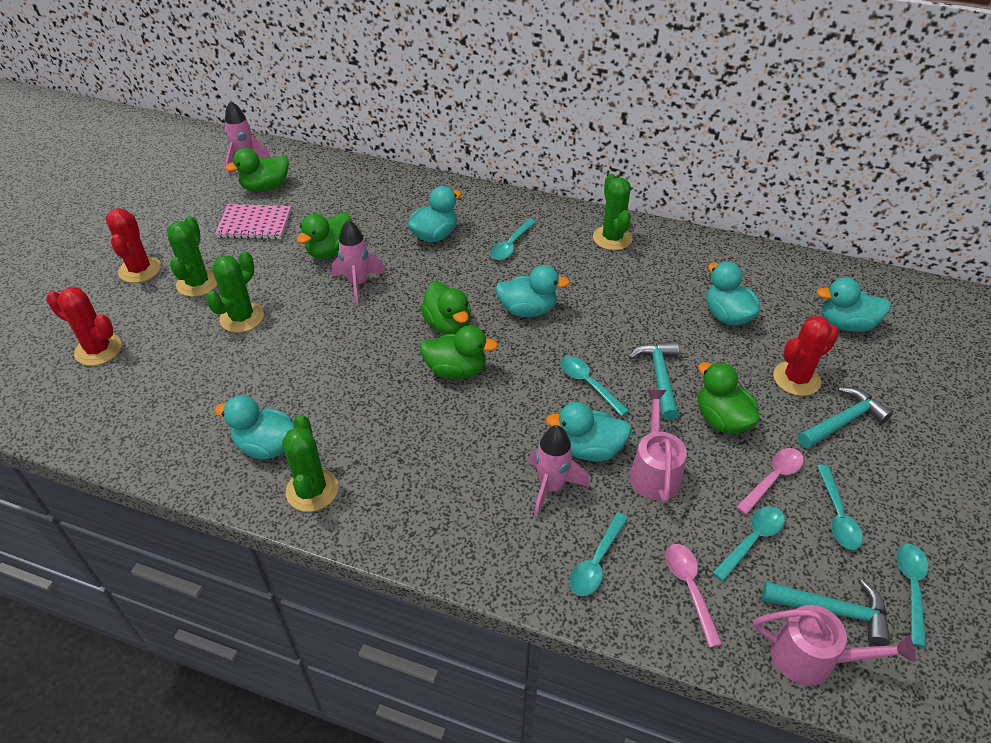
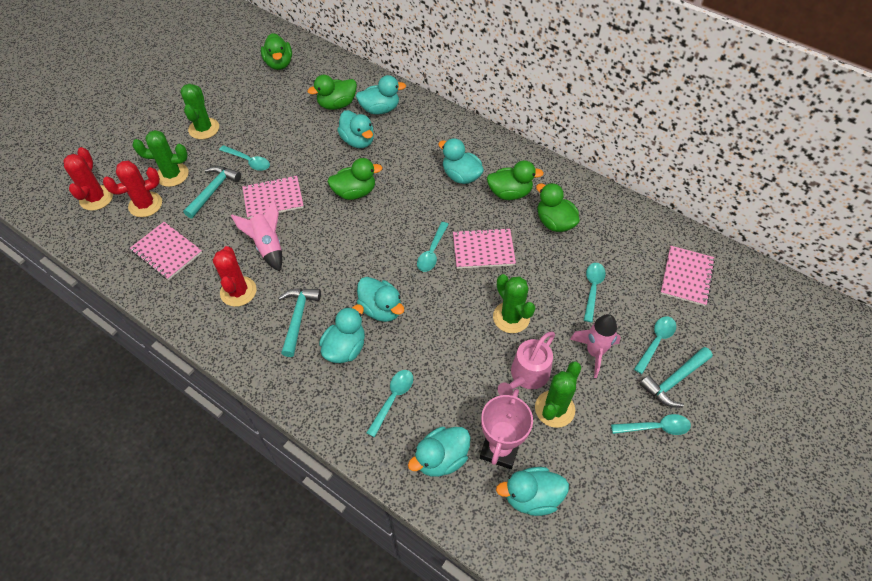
pink notebook: 1 -> 4
pink rocket: 3 -> 2
pink spoon: 2 -> 0
pink trophy: 0 -> 1
pink watering can: 2 -> 1
turquoise duck: 6 -> 7

